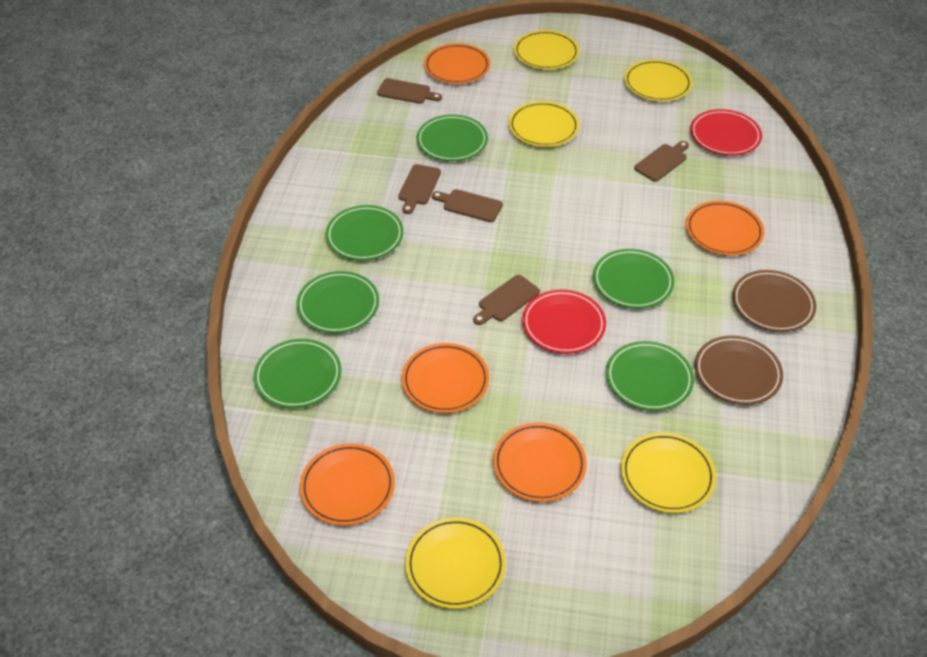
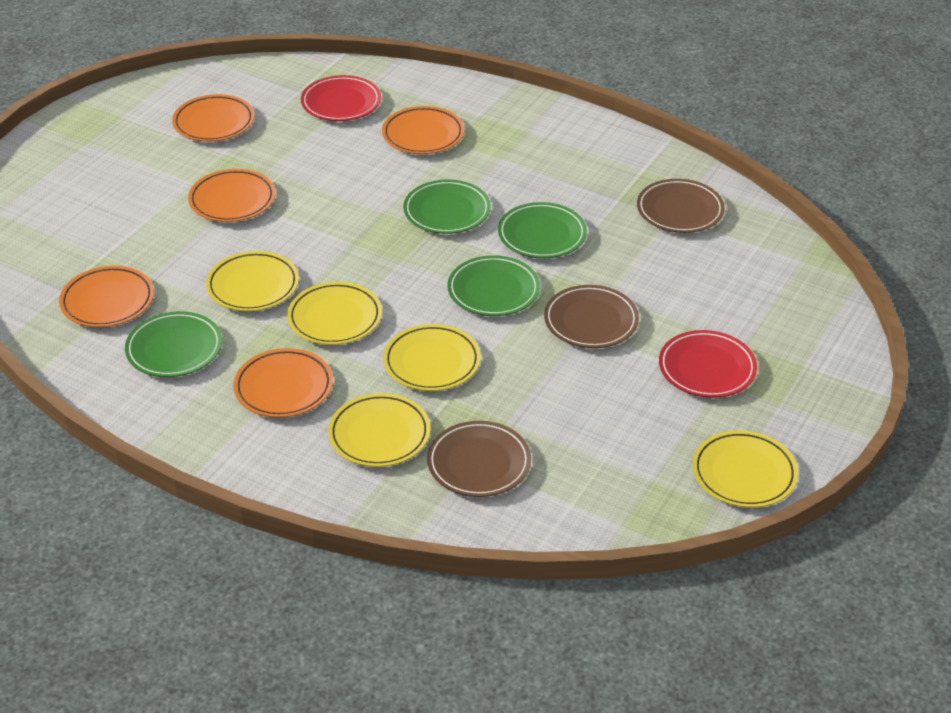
brown cutting board: 5 -> 0
brown plate: 2 -> 3
green plate: 6 -> 4

